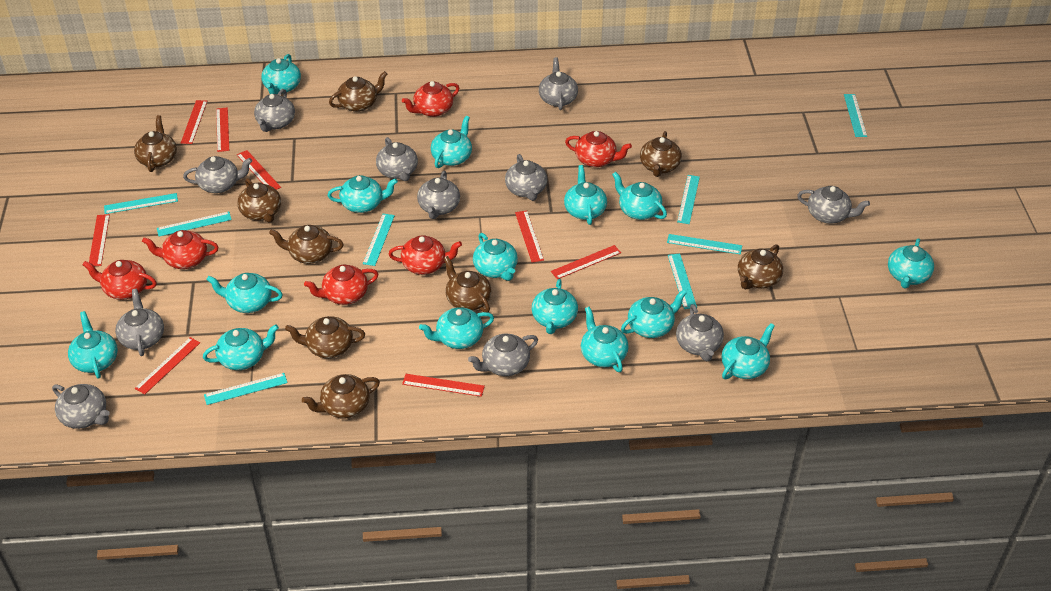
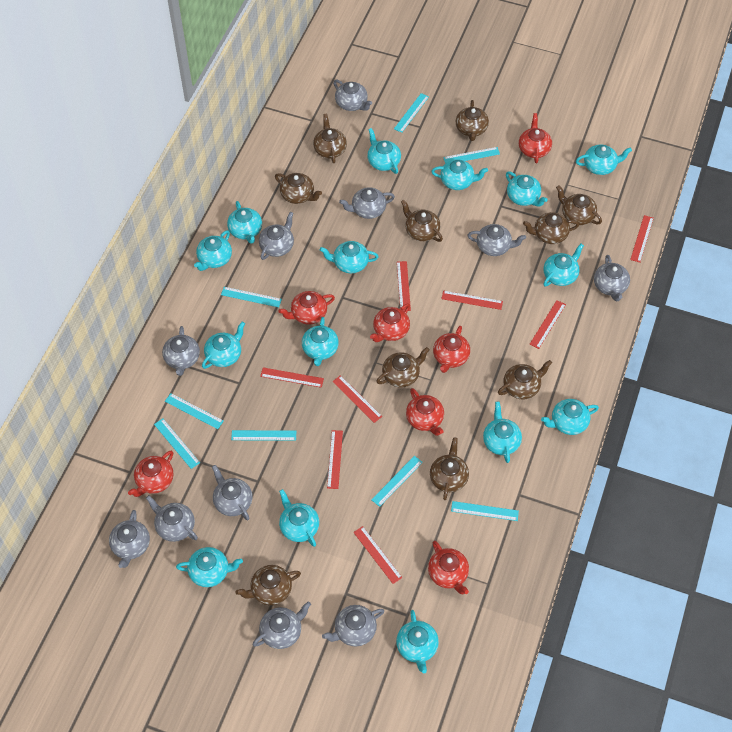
brown teapot: 9 -> 10
red teapot: 6 -> 7

